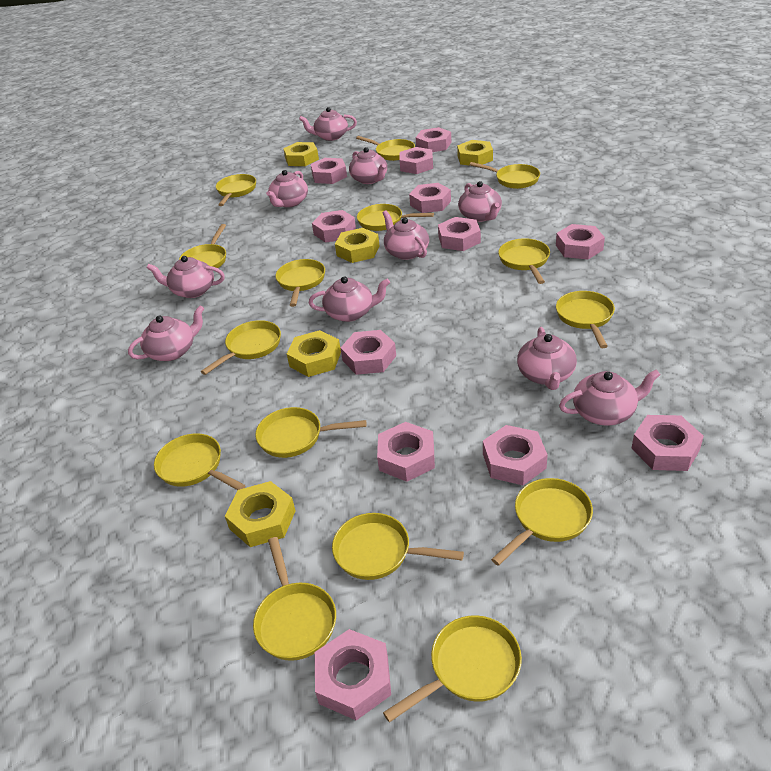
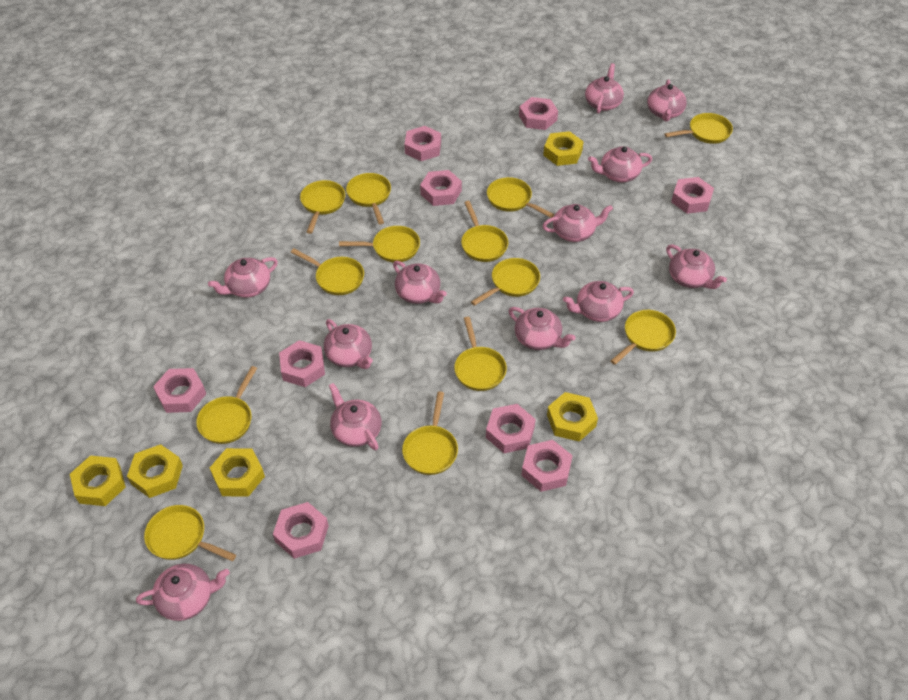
pink nut: 12 -> 9
pink teapot: 10 -> 12
yellow pan: 15 -> 13

